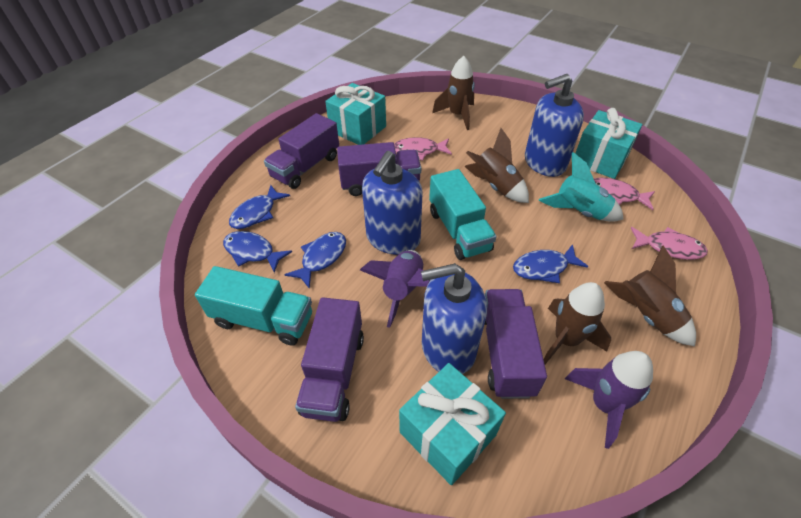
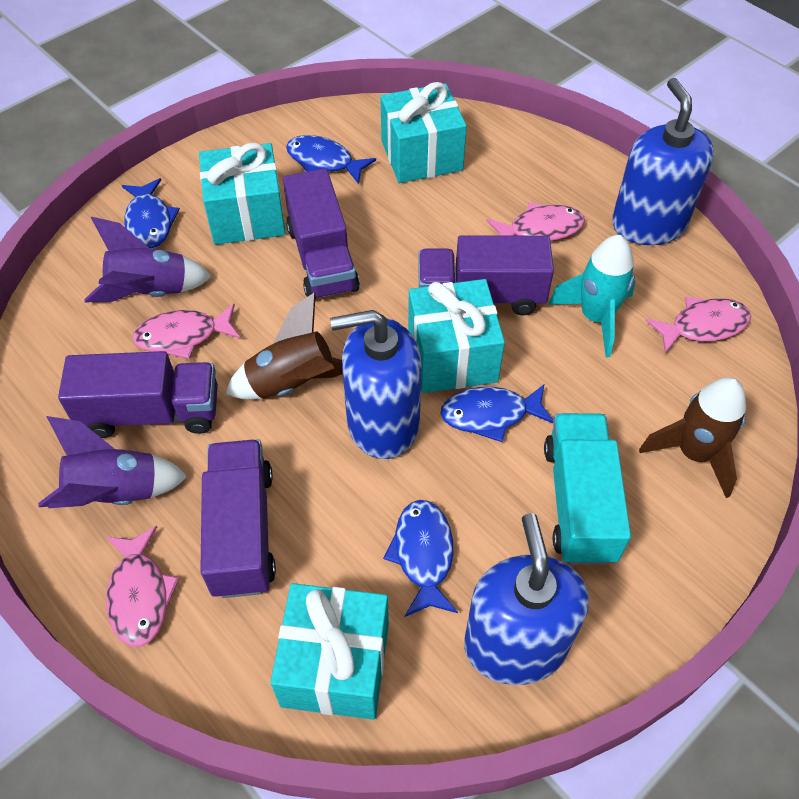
brown rocket: 4 -> 2
pink fish: 3 -> 4
turquoise gift: 3 -> 4
turquoise truck: 2 -> 1

